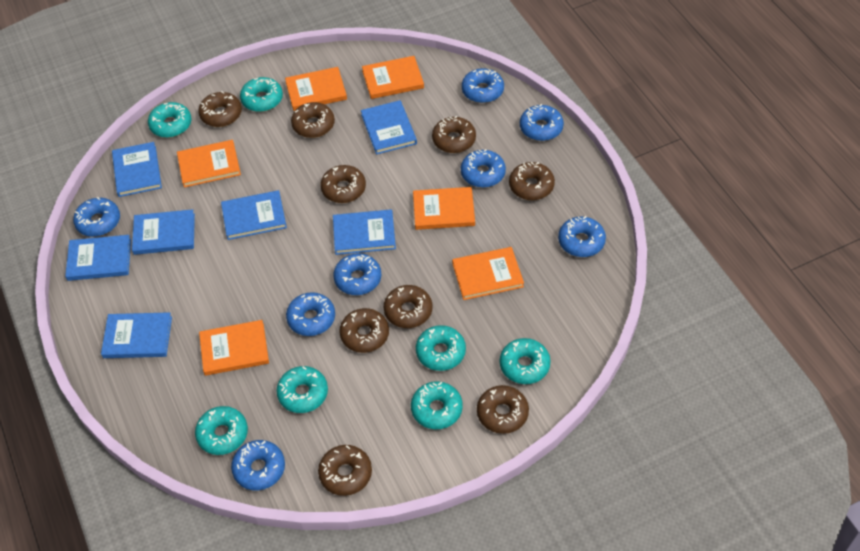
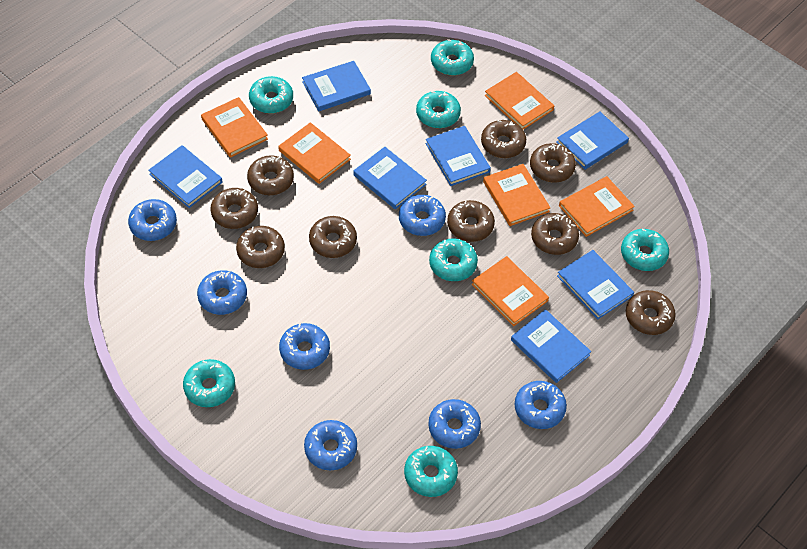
blue donut: 8 -> 7

